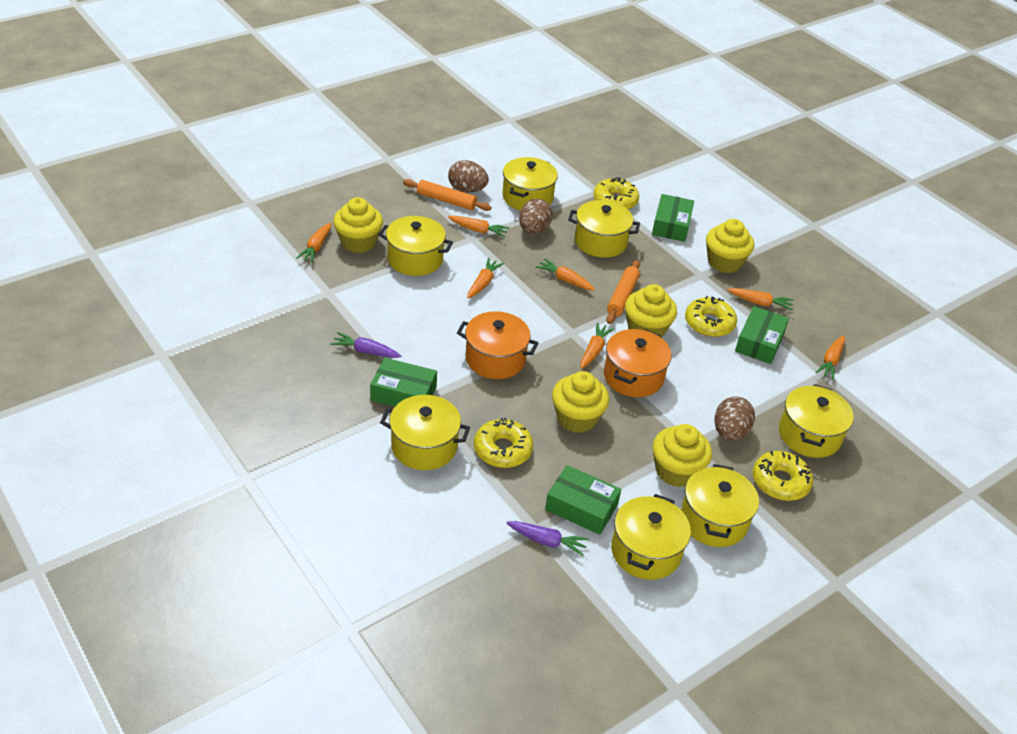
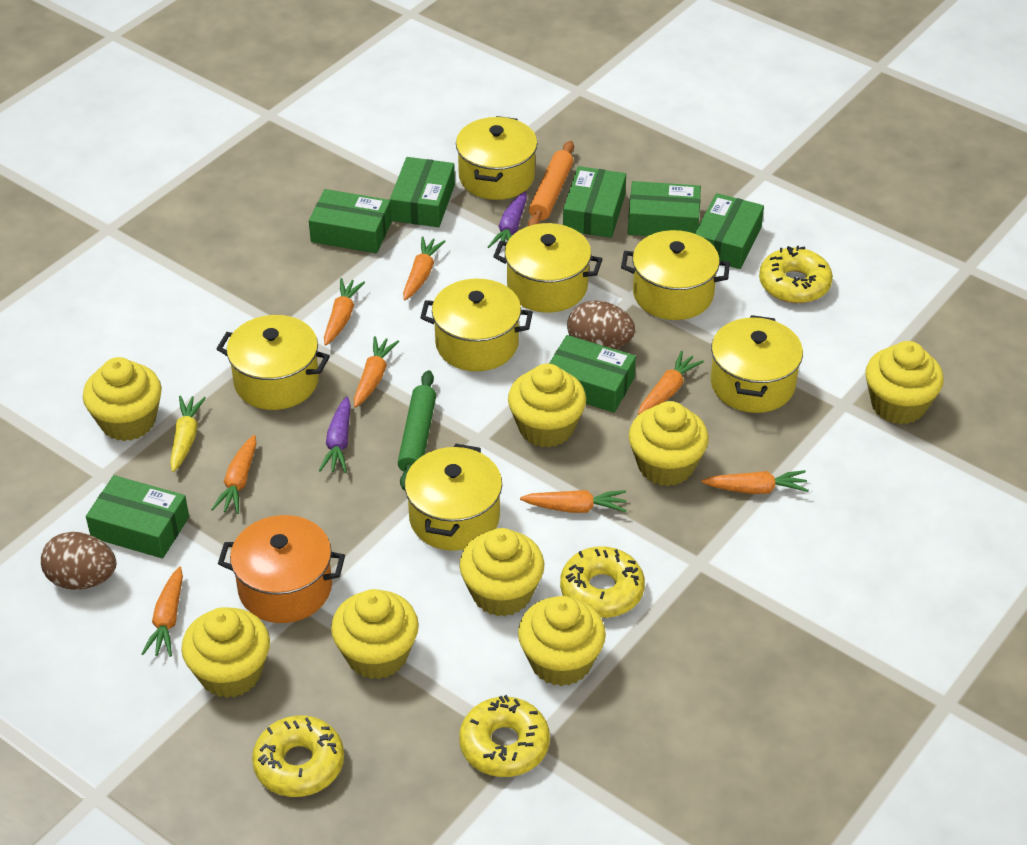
brown egg: 3 -> 2
green box: 4 -> 7
green rolling pin: 0 -> 1
orange carrot: 7 -> 8
orange pot: 2 -> 1
orange rolling pin: 2 -> 1
yellow carrot: 0 -> 1
yellow cupcake: 5 -> 8

